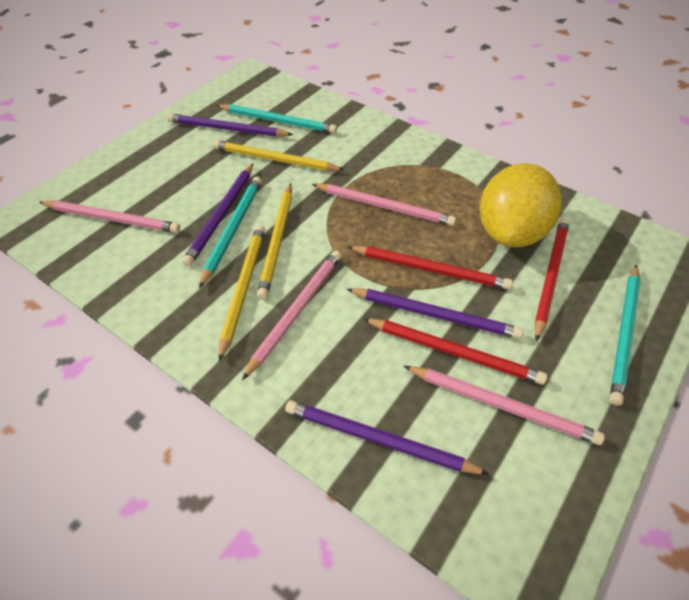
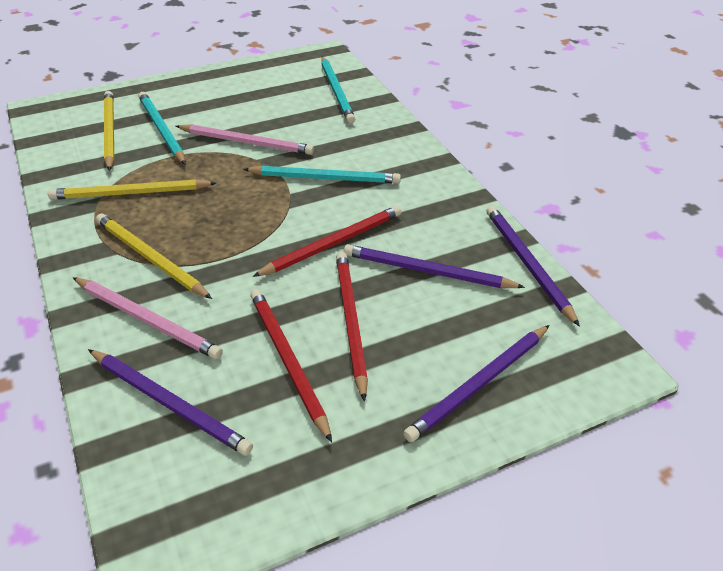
pink pencil: 4 -> 2
yellow lemon: 1 -> 0

